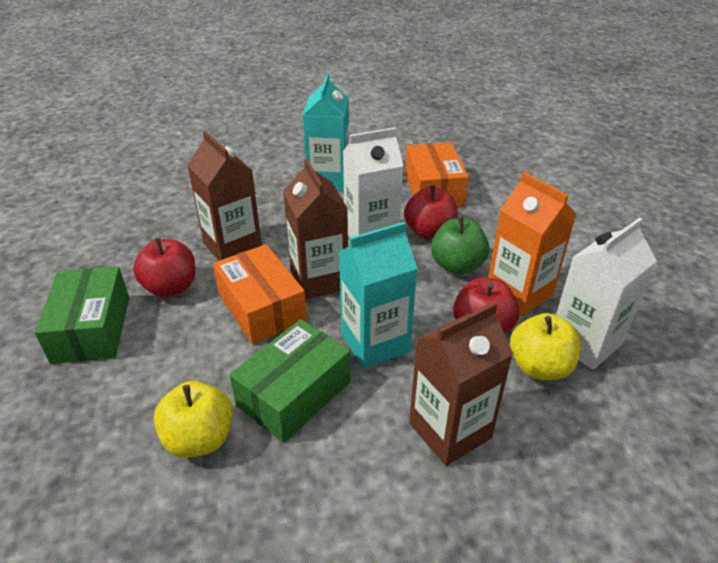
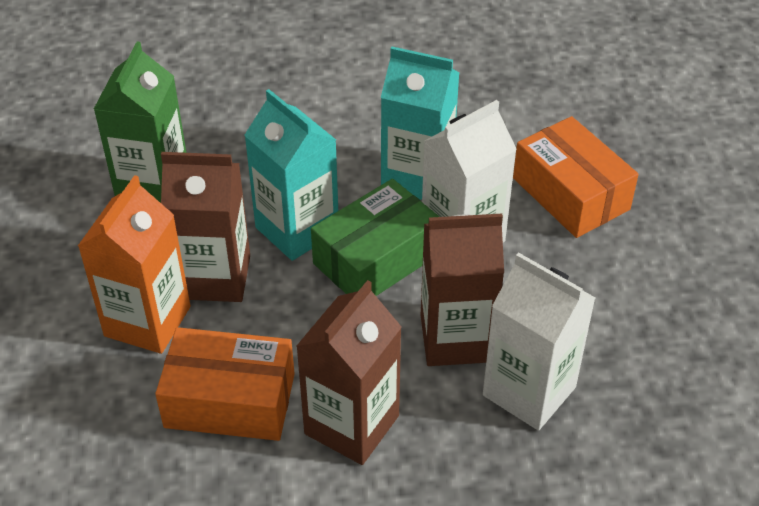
green apple: 1 -> 0
green box: 2 -> 1
green carton: 0 -> 1
red apple: 3 -> 0
yellow apple: 2 -> 0

